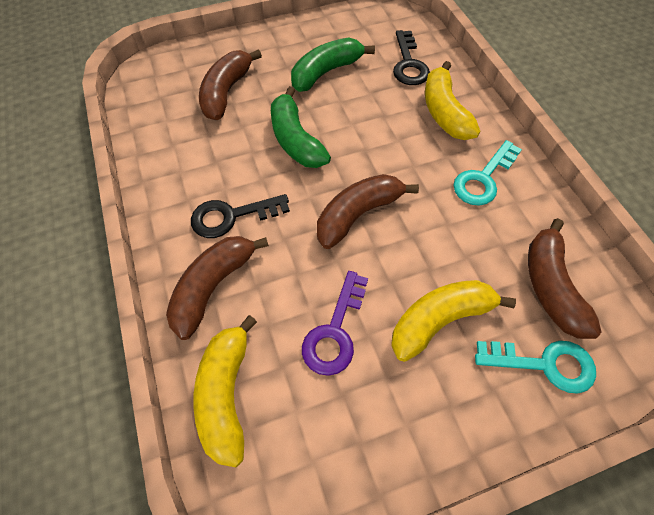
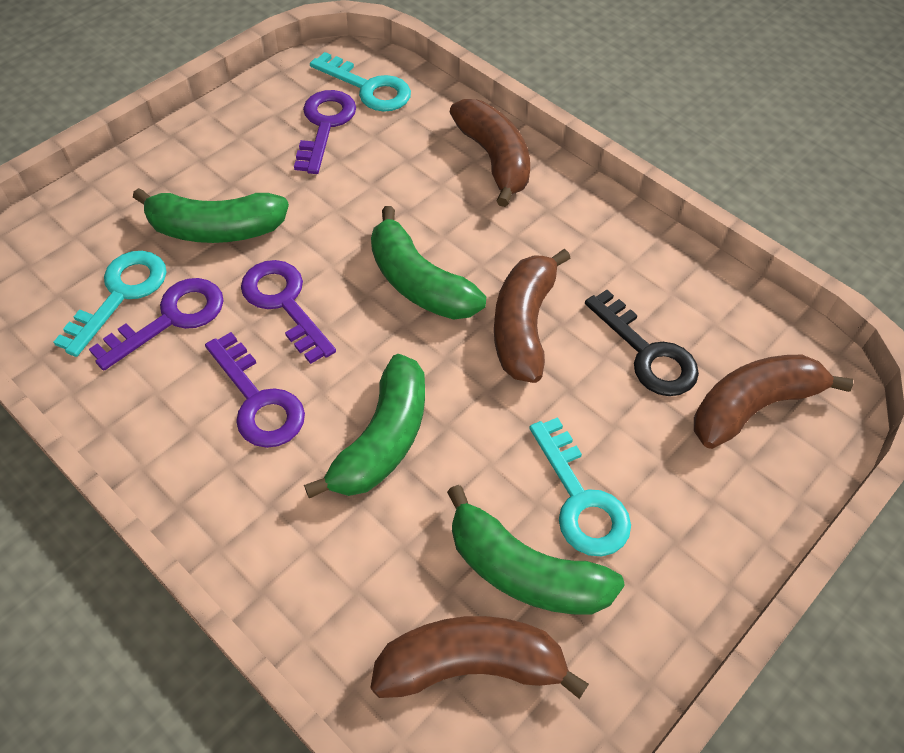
black key: 2 -> 1
green banana: 2 -> 4
purple key: 1 -> 4
turquoise key: 2 -> 3
yellow banana: 3 -> 0

